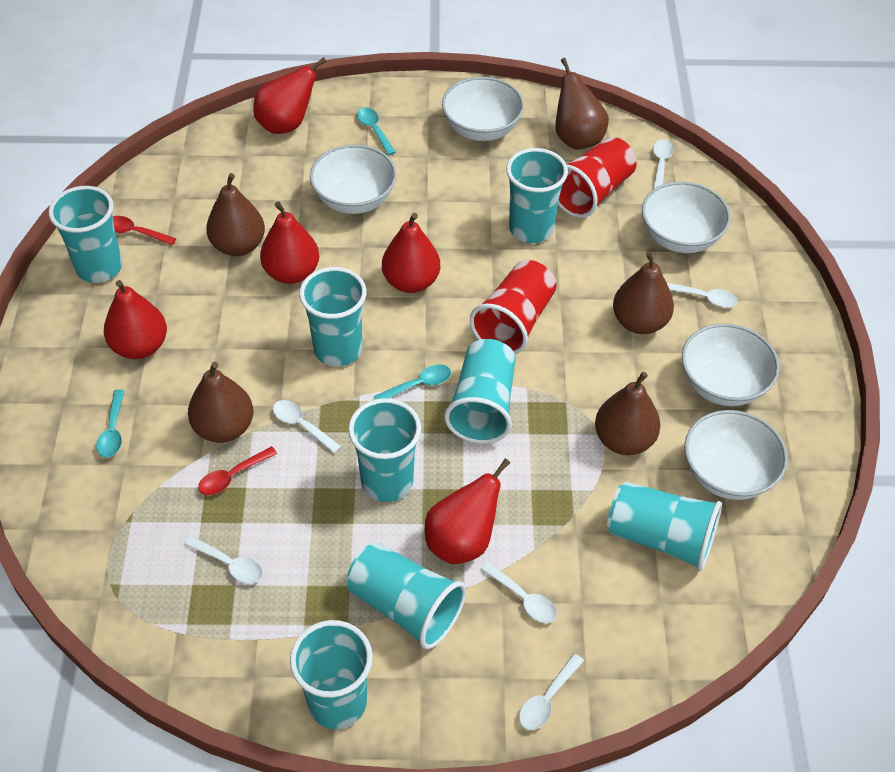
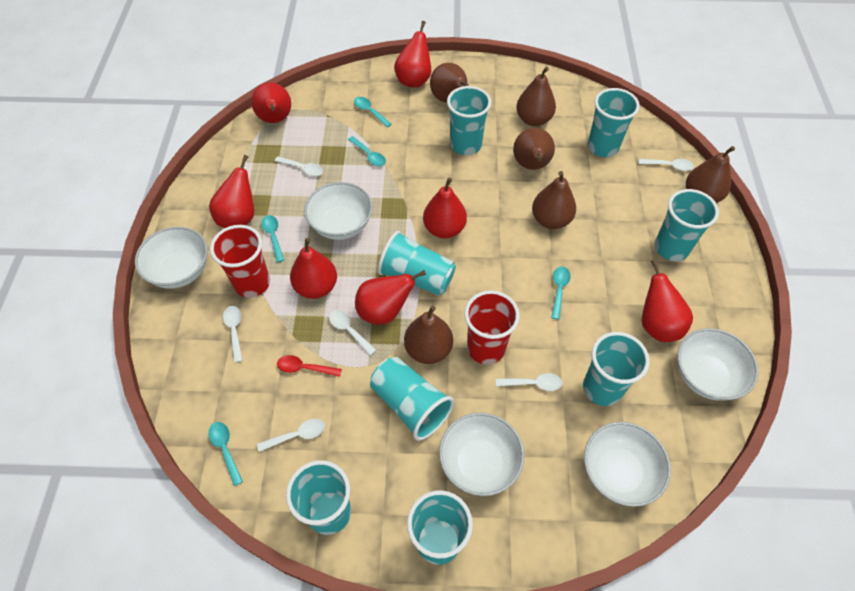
brown pear: 5 -> 6
red pear: 5 -> 7
red spoon: 2 -> 1
turquoise spoon: 3 -> 5

